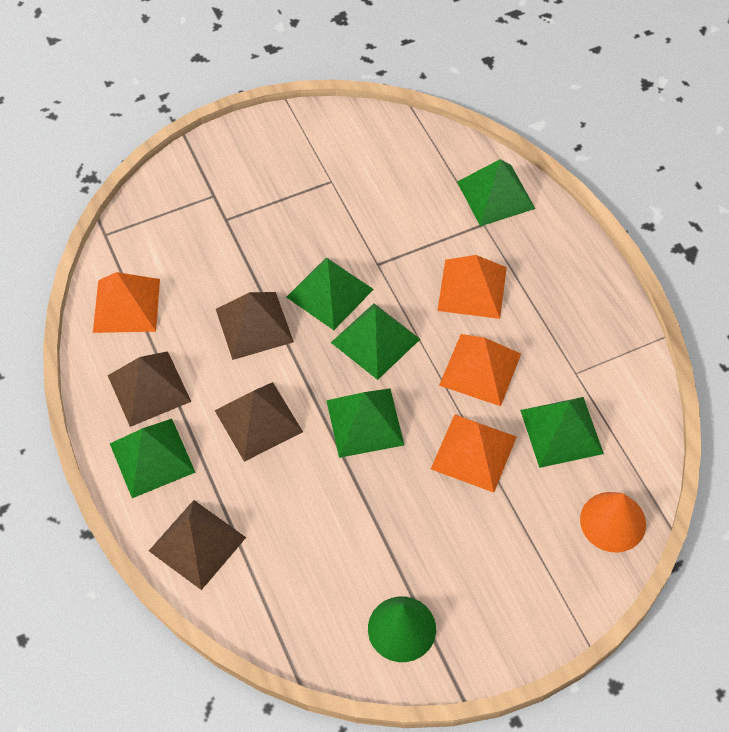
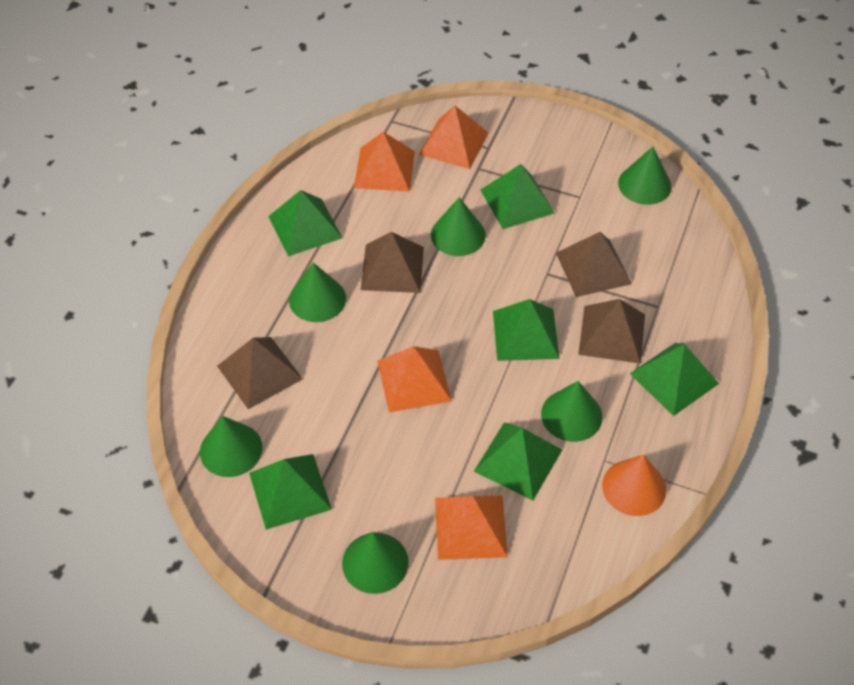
green cone: 1 -> 6

